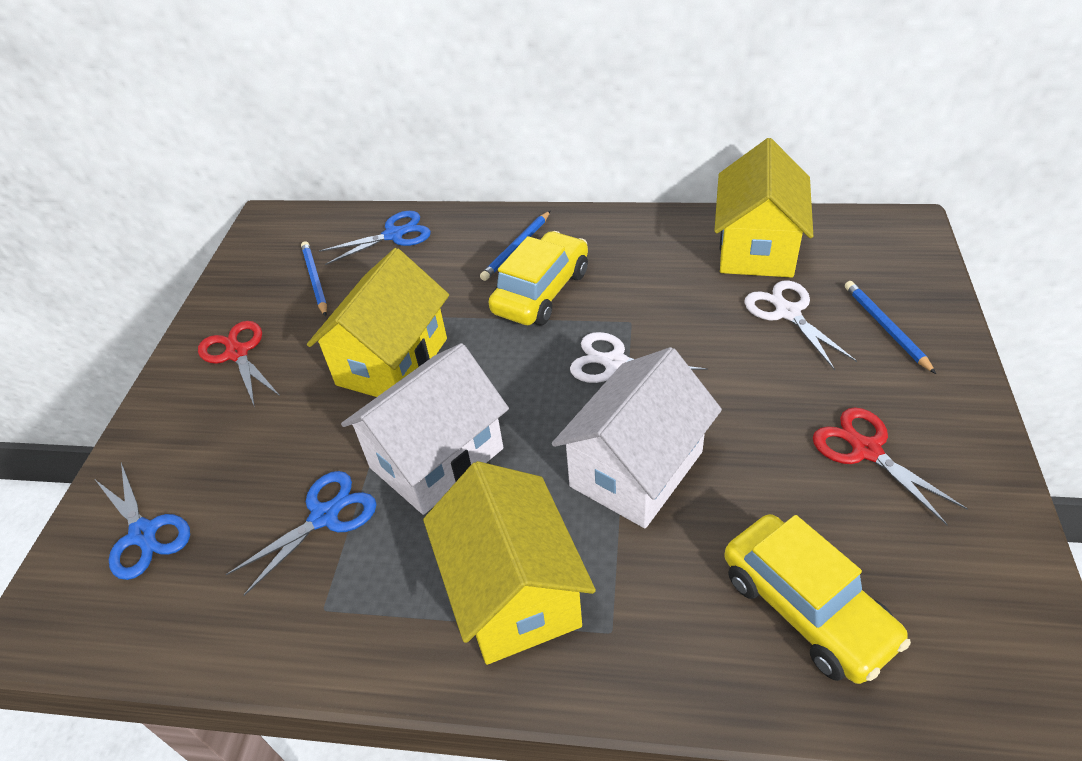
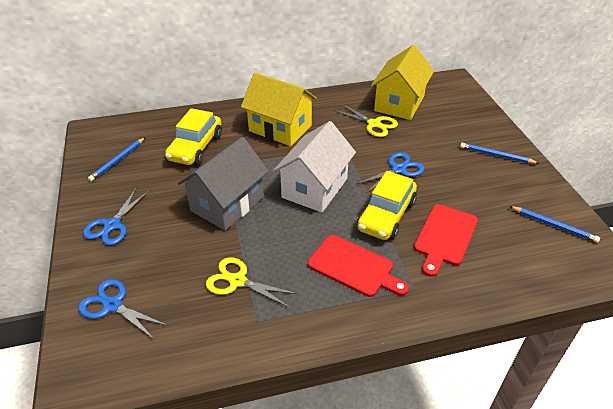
grey house: 0 -> 1
red cutting board: 0 -> 2
red scissors: 2 -> 0
white house: 2 -> 1
white scissors: 2 -> 0
yellow house: 3 -> 2
yellow scissors: 0 -> 2

